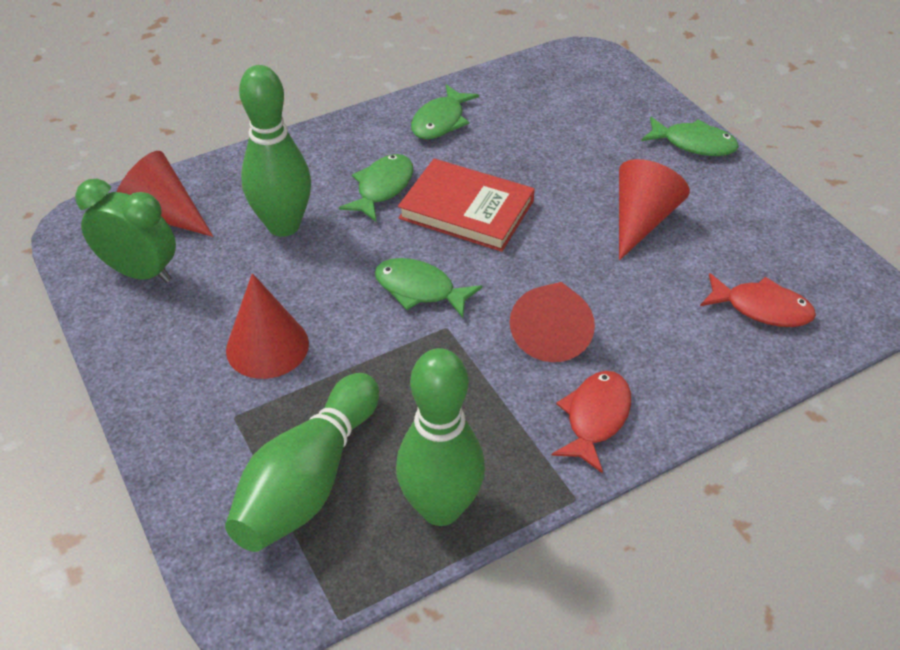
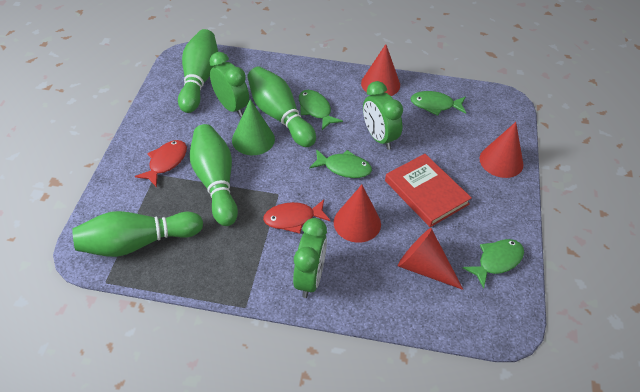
green bowling pin: 3 -> 4
green clock: 1 -> 3
green cone: 0 -> 1

